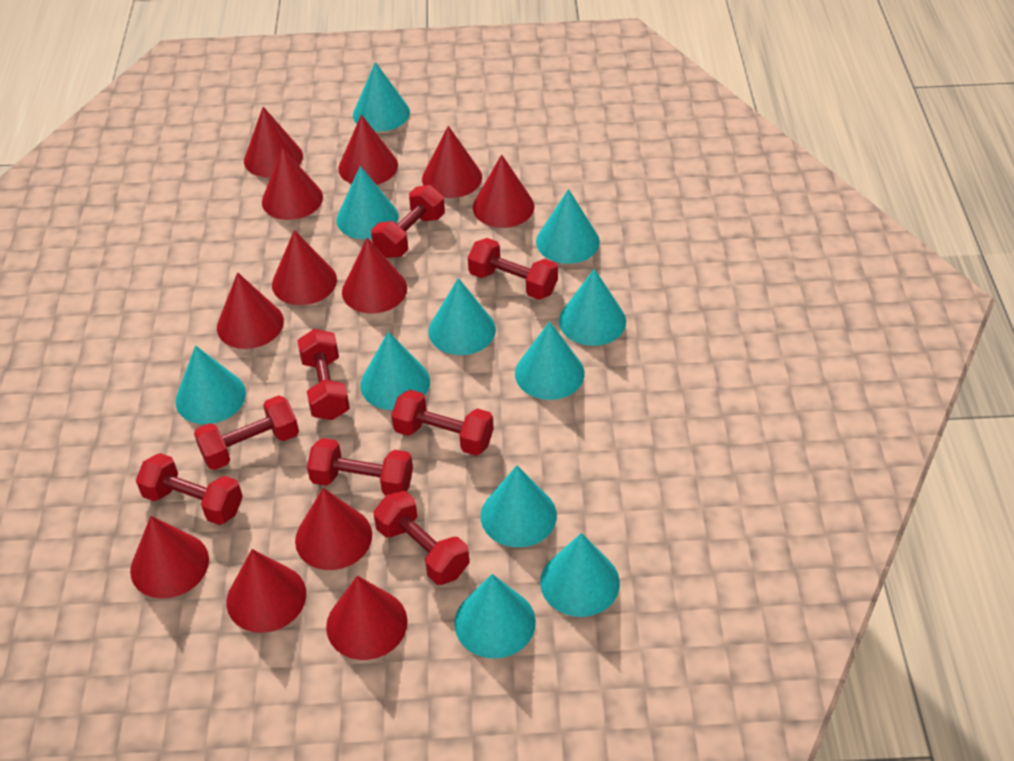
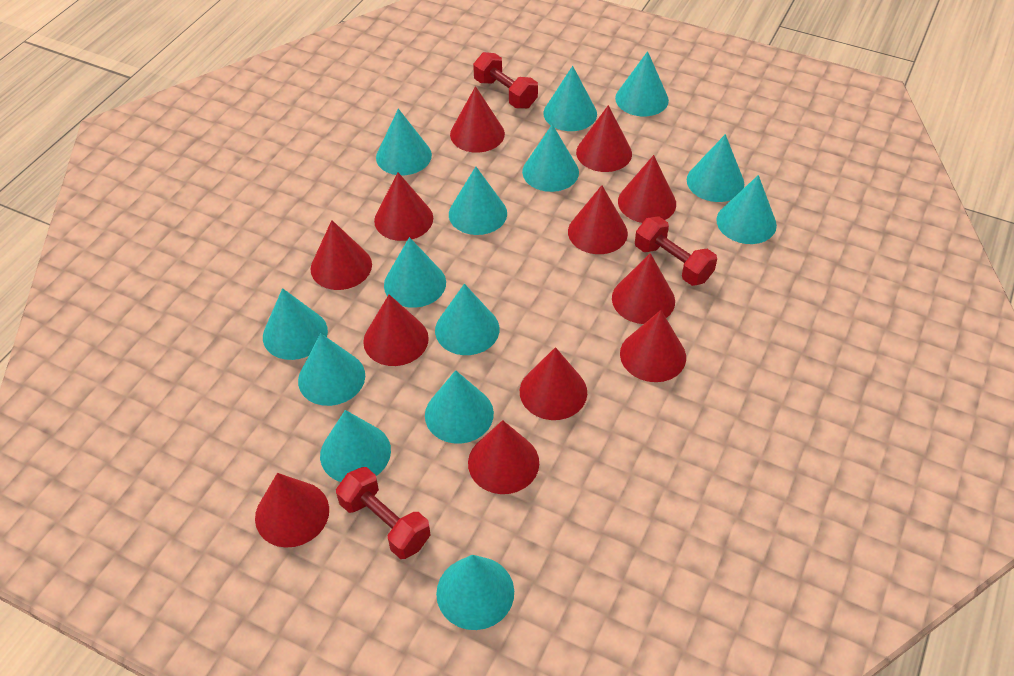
red dumbbell: 8 -> 3
turquoise cone: 11 -> 14

